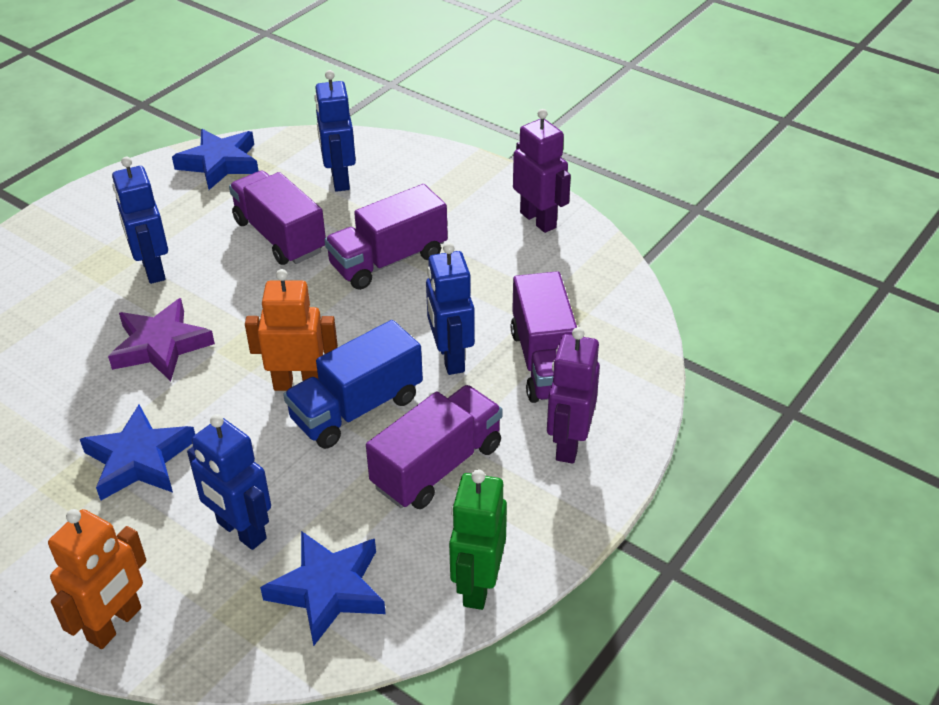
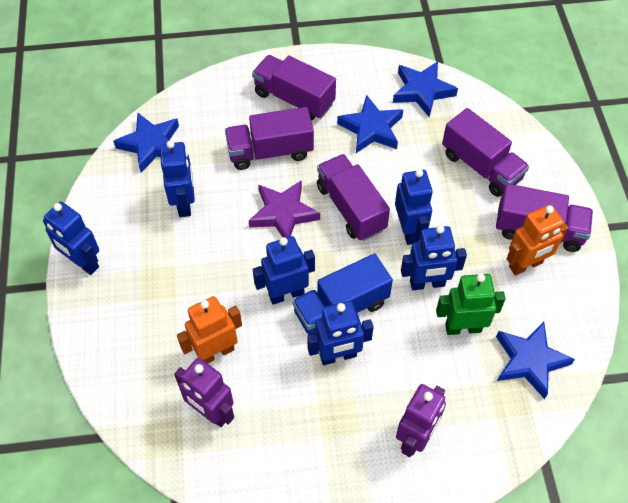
blue robot: 4 -> 6
blue star: 3 -> 4
purple truck: 4 -> 5

